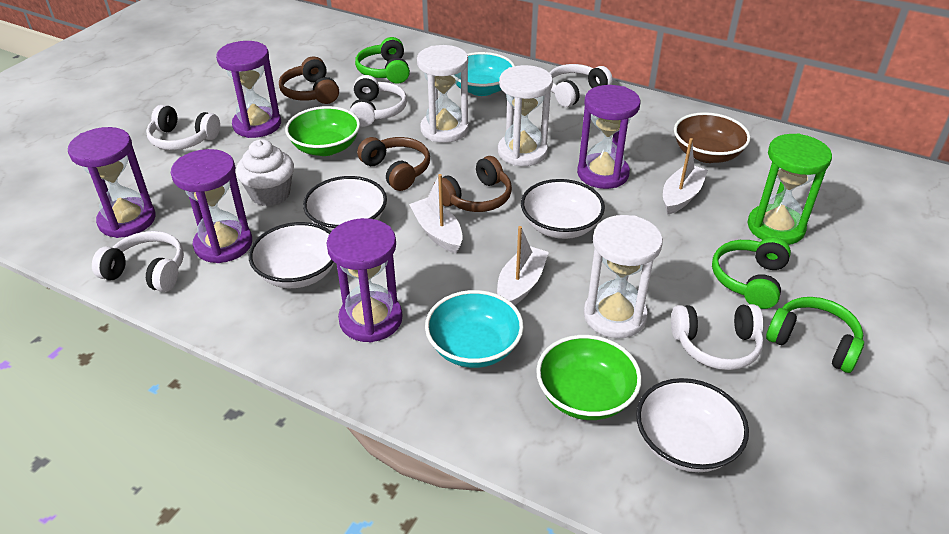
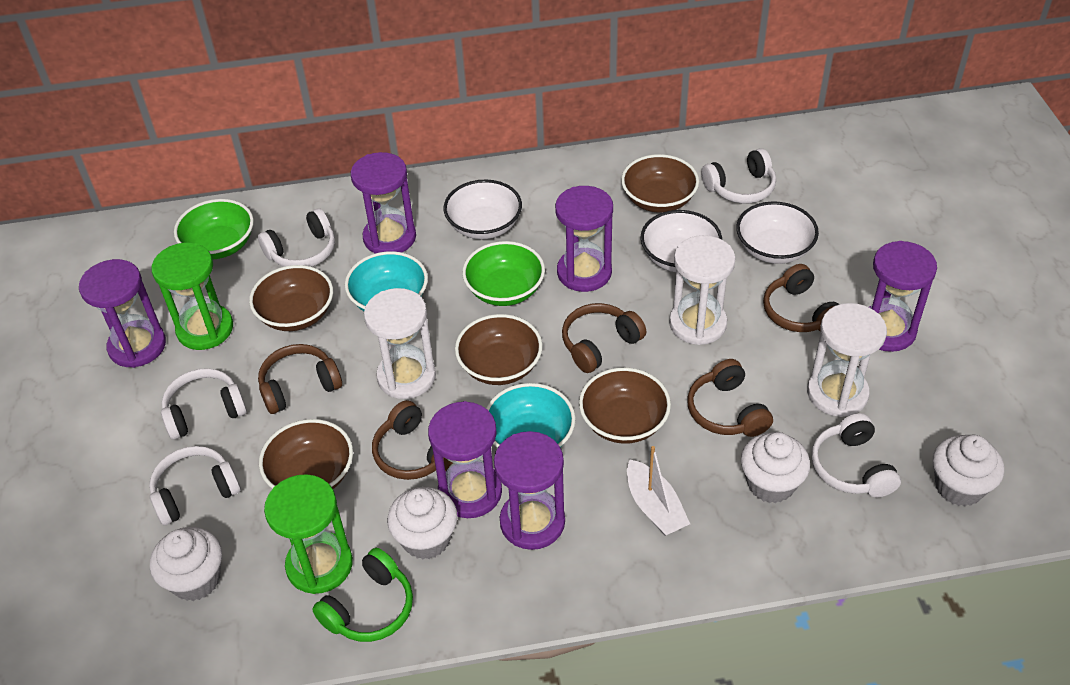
brown bowl: 1 -> 5
brown headphones: 3 -> 5
green headphones: 3 -> 1
green hourglass: 1 -> 2
purple hourglass: 5 -> 6
white boat: 3 -> 1
white bowl: 4 -> 3
white cupcake: 1 -> 4

